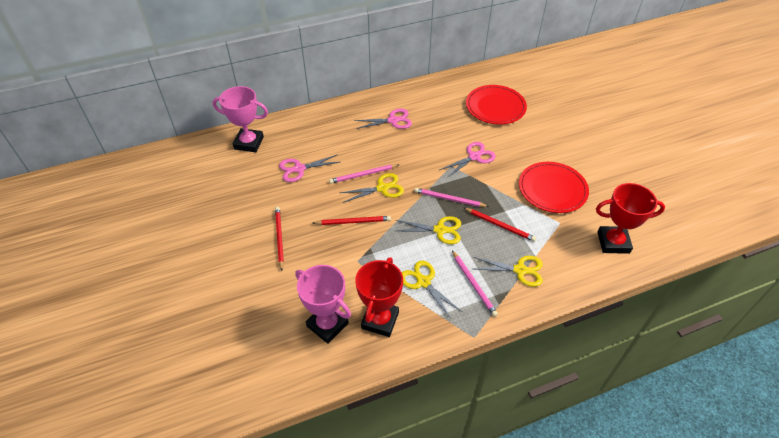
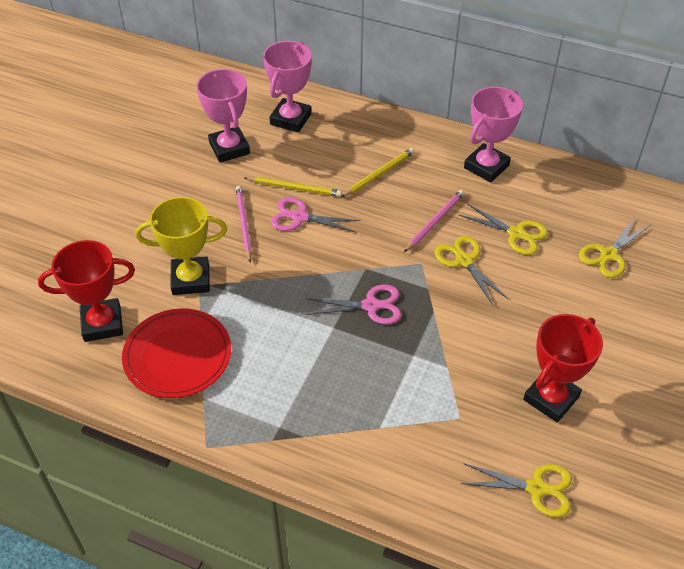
pink pencil: 3 -> 2
pink scissors: 3 -> 2
pink trophy: 2 -> 3
red pencil: 3 -> 0
red plate: 2 -> 1
yellow pencil: 0 -> 2
yellow trophy: 0 -> 1

